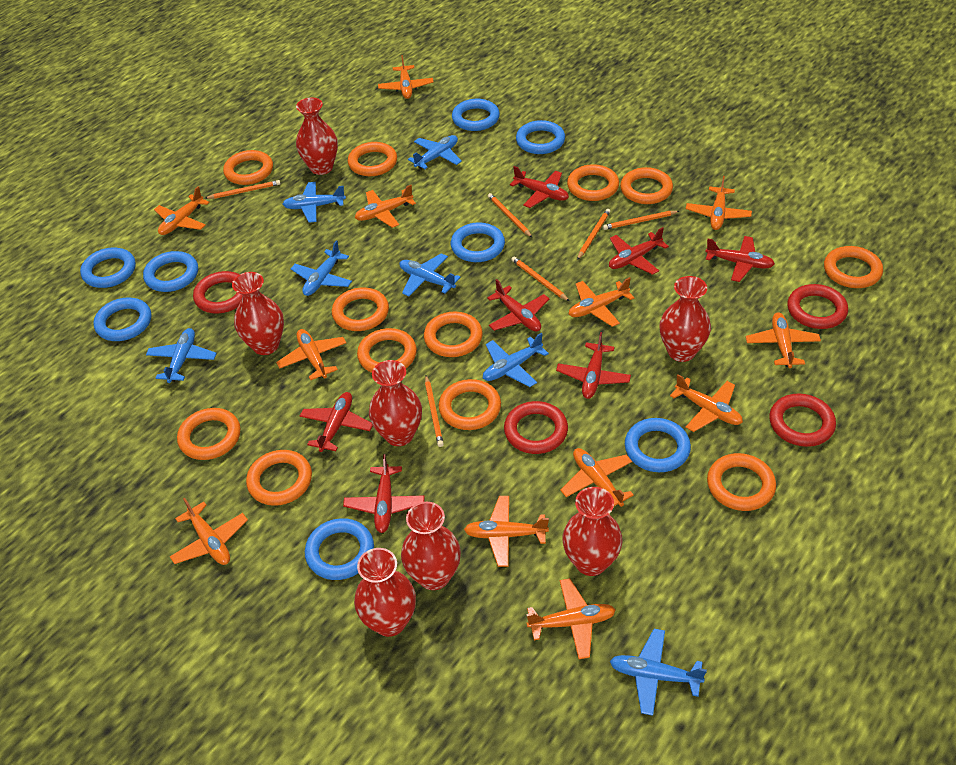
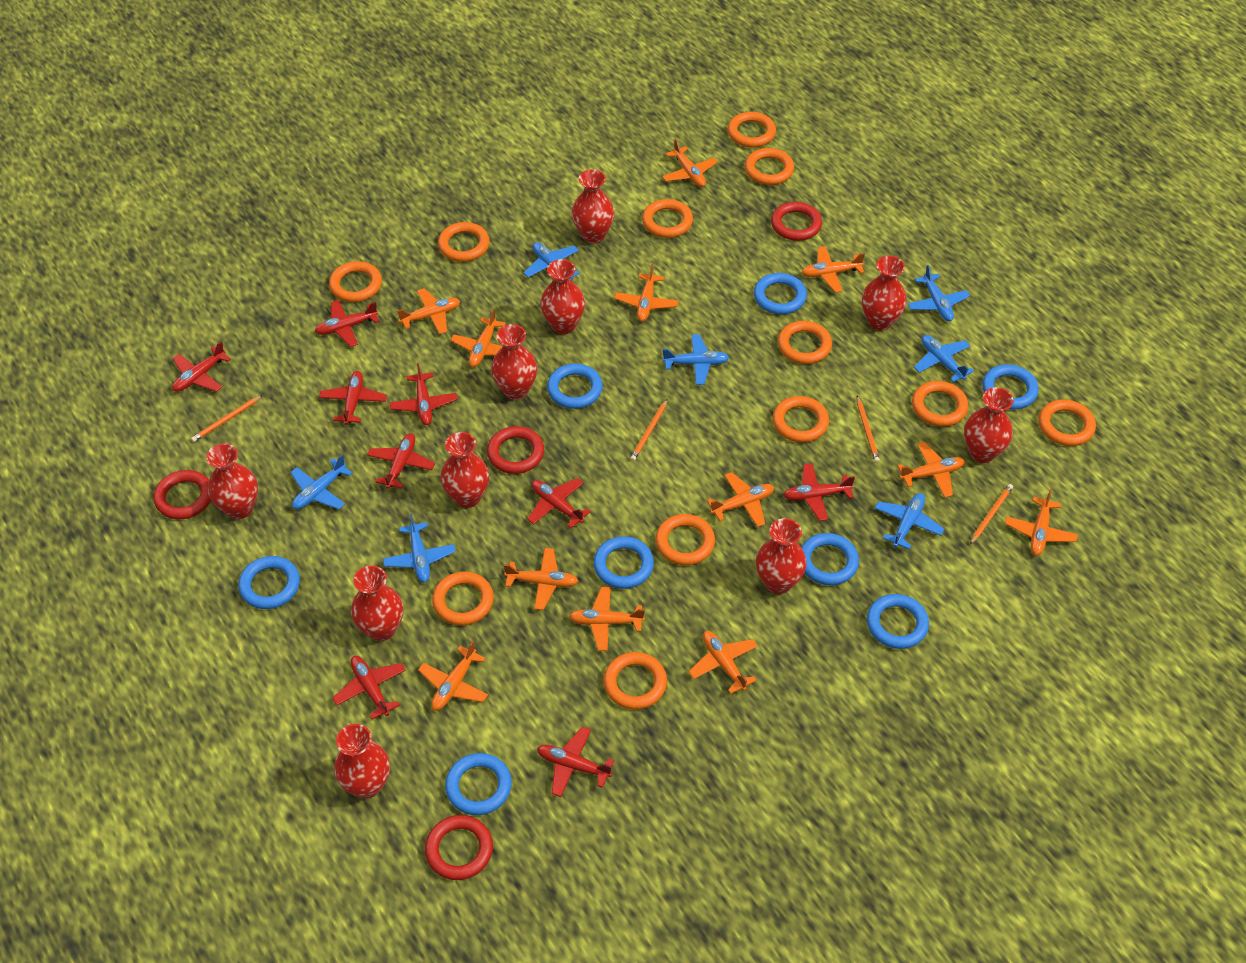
orange pencil: 6 -> 4
red plane: 7 -> 9
red vase: 7 -> 10

